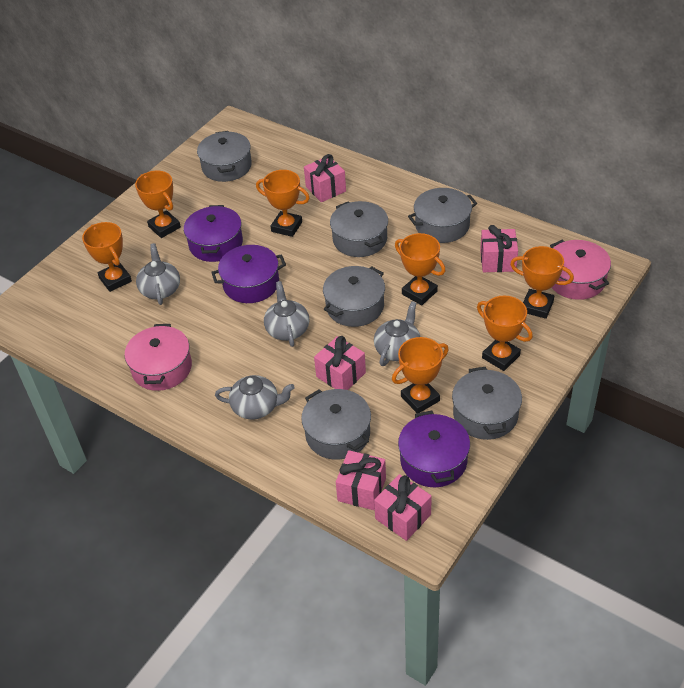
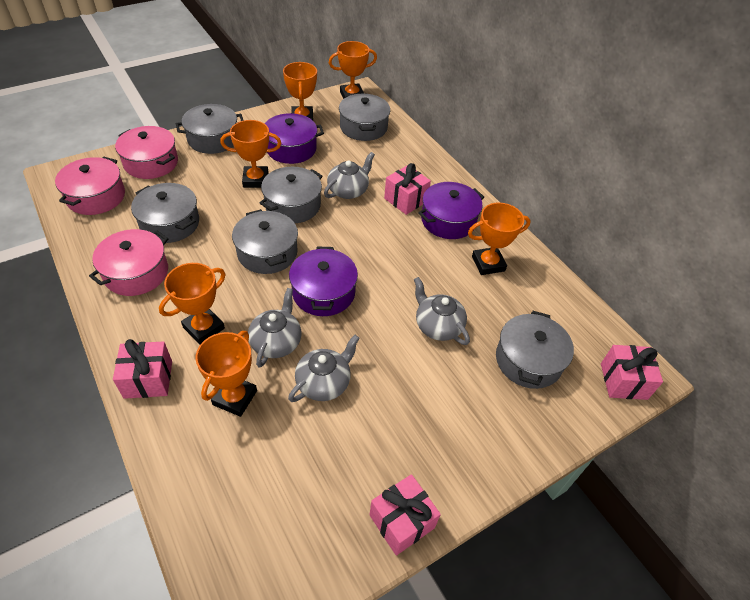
orange trophy: 7 -> 6
pink gift: 5 -> 4
pink pot: 2 -> 3

